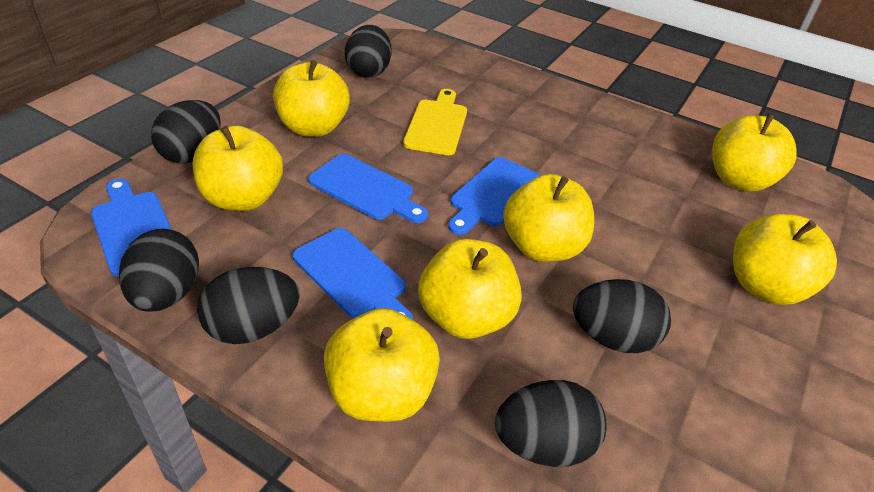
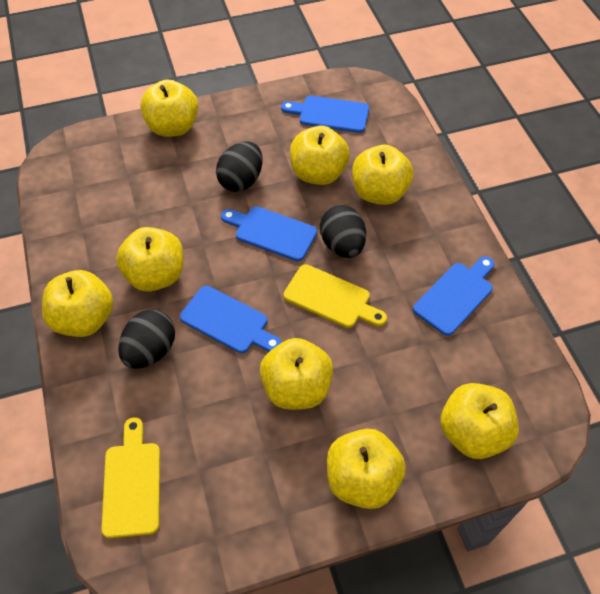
black egg: 6 -> 3
yellow apple: 7 -> 8
yellow cutting board: 1 -> 2

